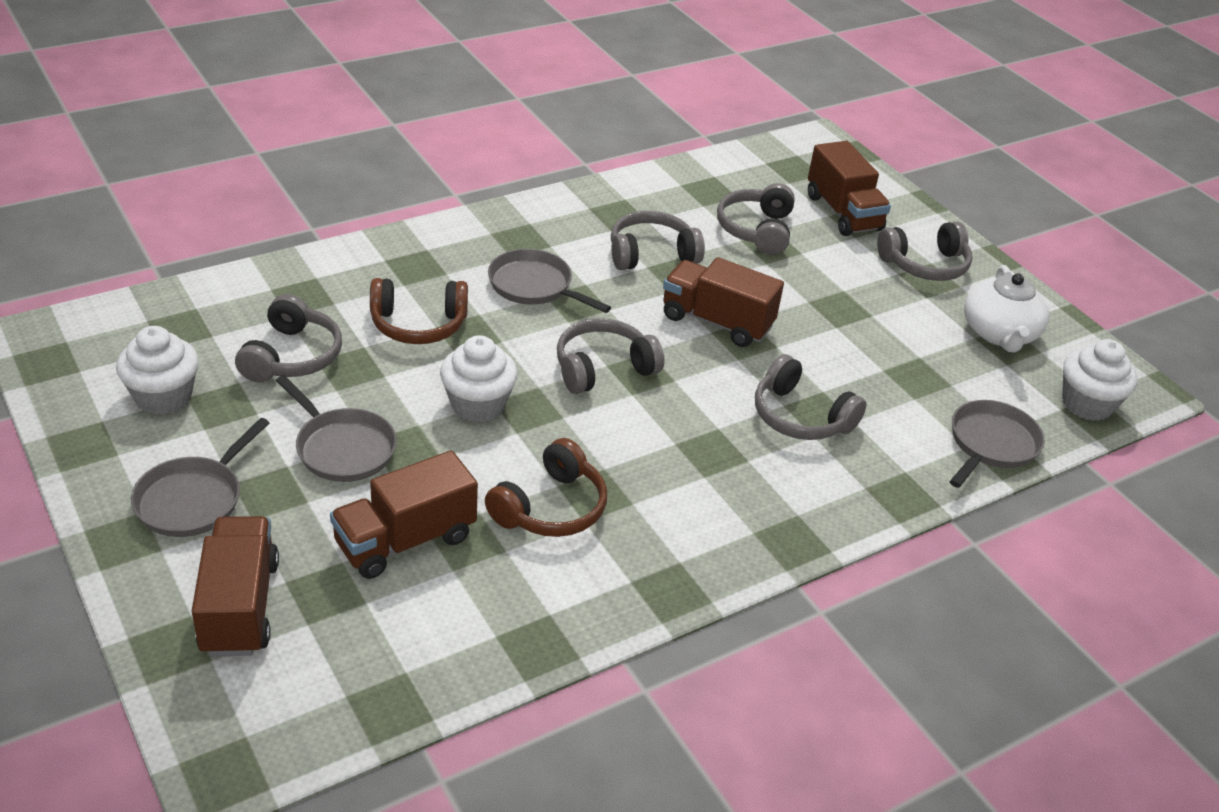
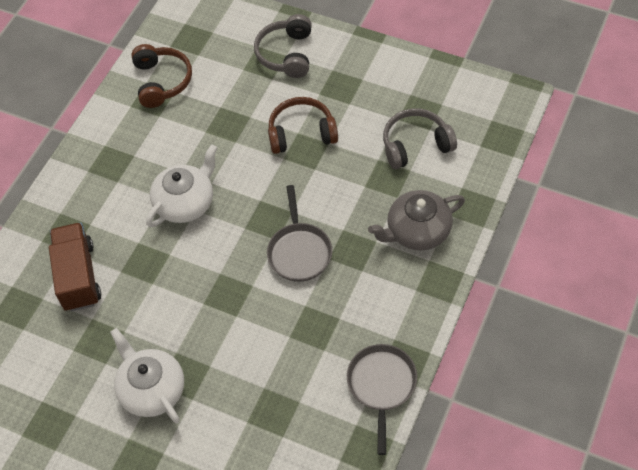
brown truck: 4 -> 1
grey headphones: 6 -> 2
grey pan: 4 -> 2
grey teapot: 0 -> 1
white cupcake: 3 -> 0
white teapot: 1 -> 2

